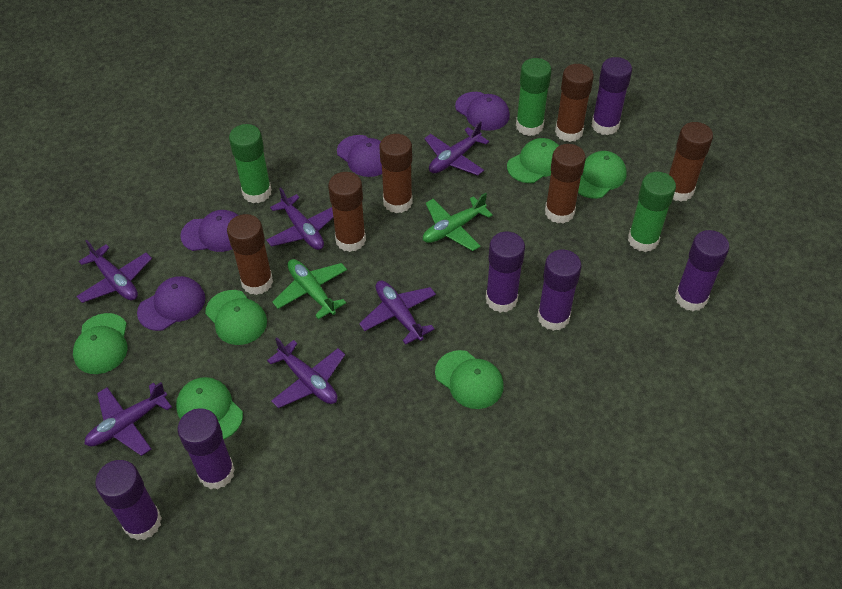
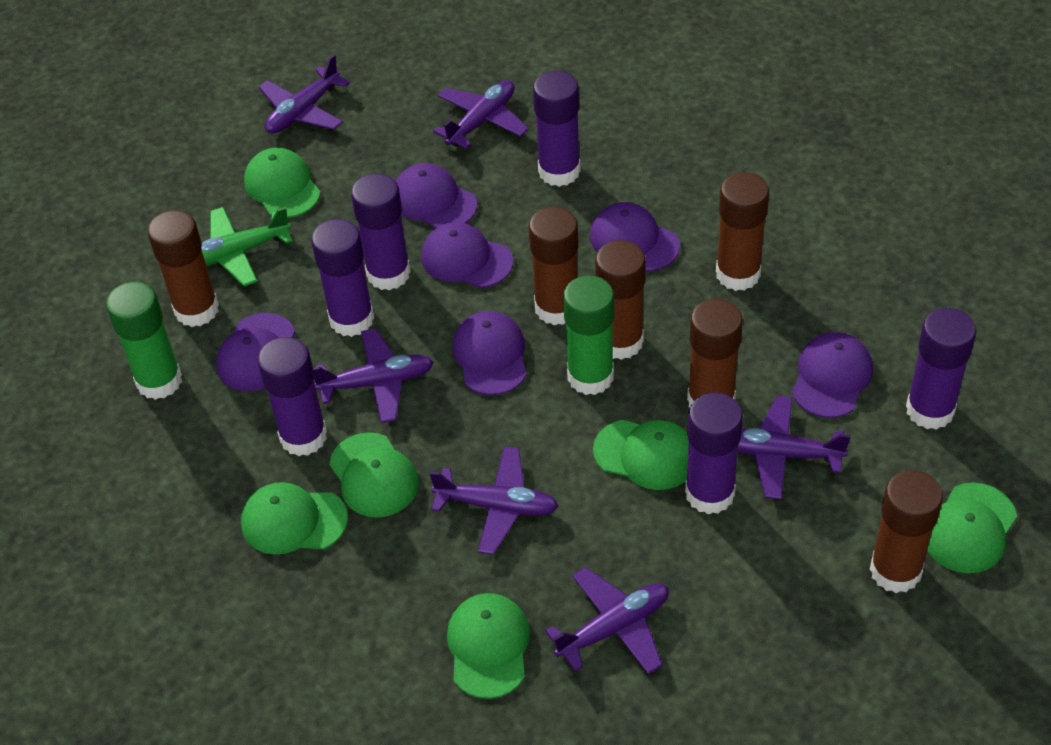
green glue stick: 3 -> 2
green plane: 2 -> 1
purple cap: 4 -> 6

